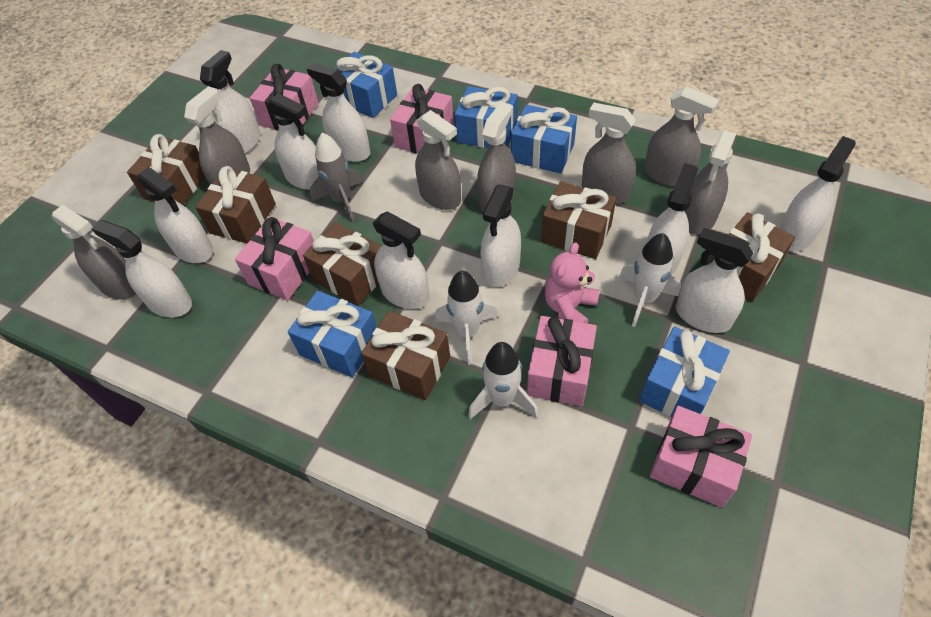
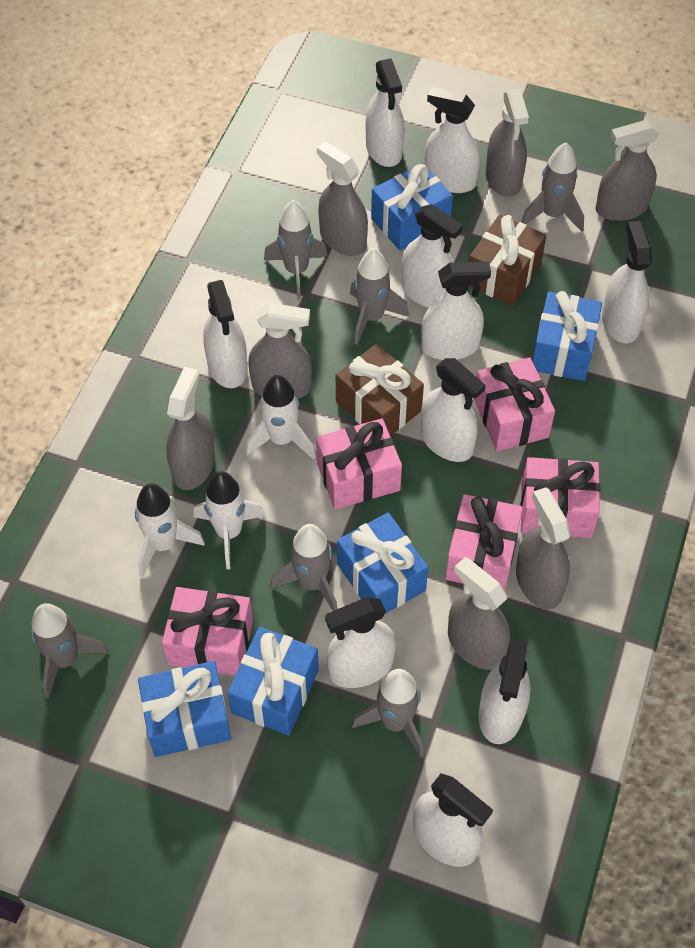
brown gift: 6 -> 2
grey rocket: 1 -> 6
pink teddy bear: 1 -> 0

